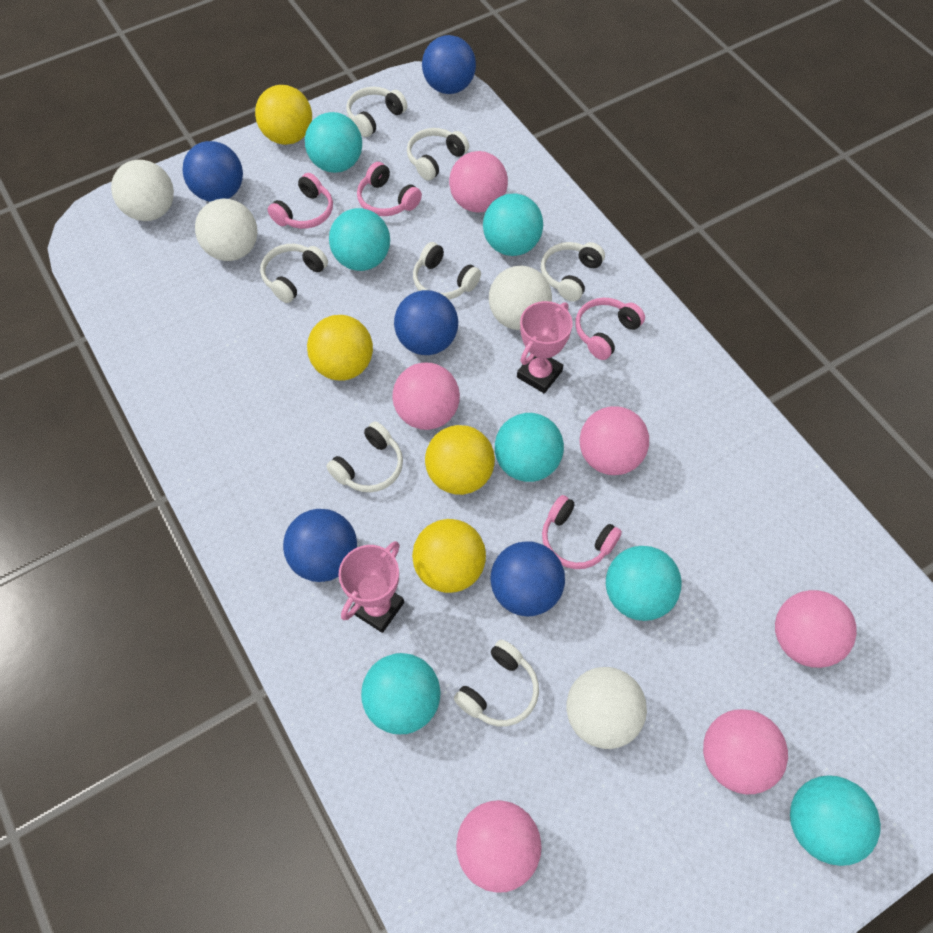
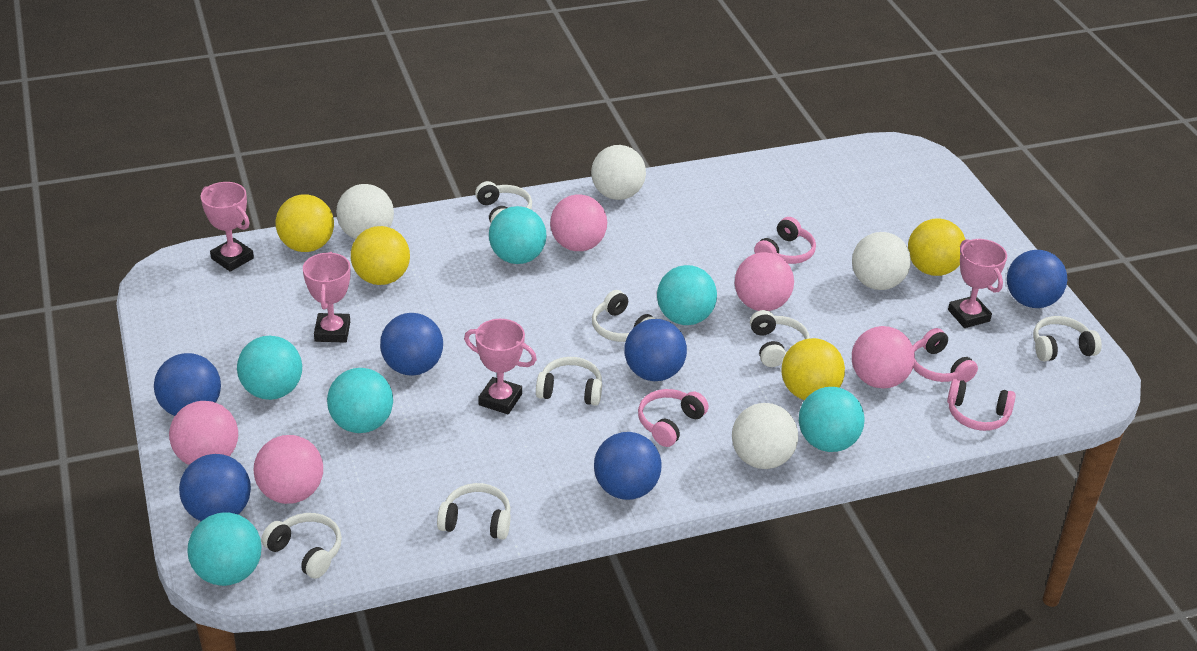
blue ball: 5 -> 6
pink ball: 6 -> 5
pink trophy: 2 -> 4
turquoise ball: 7 -> 6

